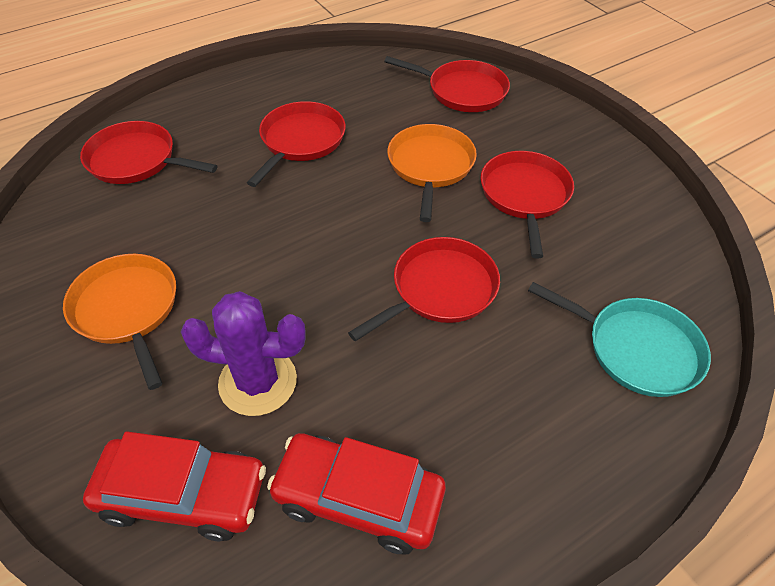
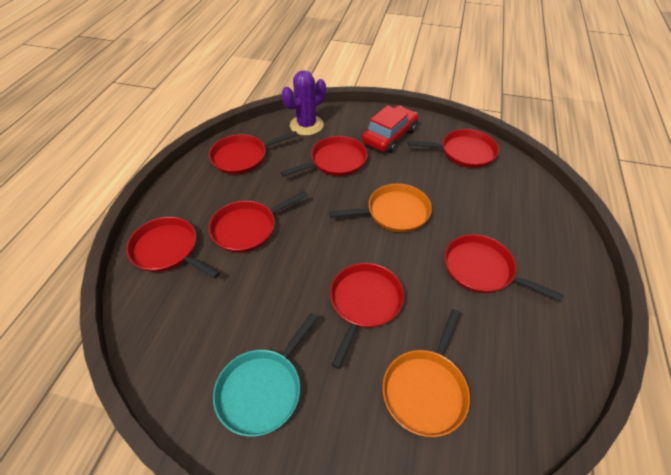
red car: 2 -> 1
red pan: 5 -> 7

